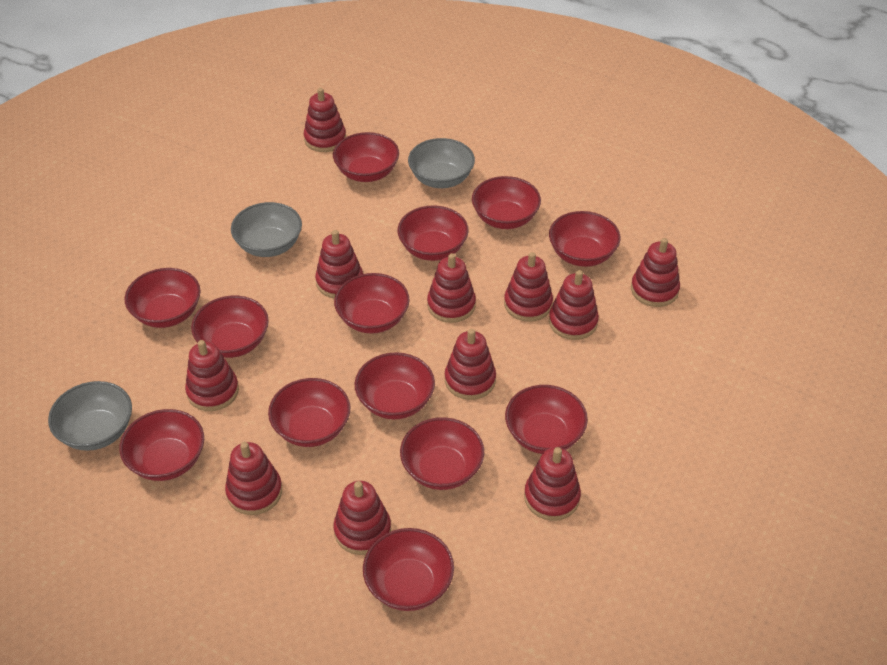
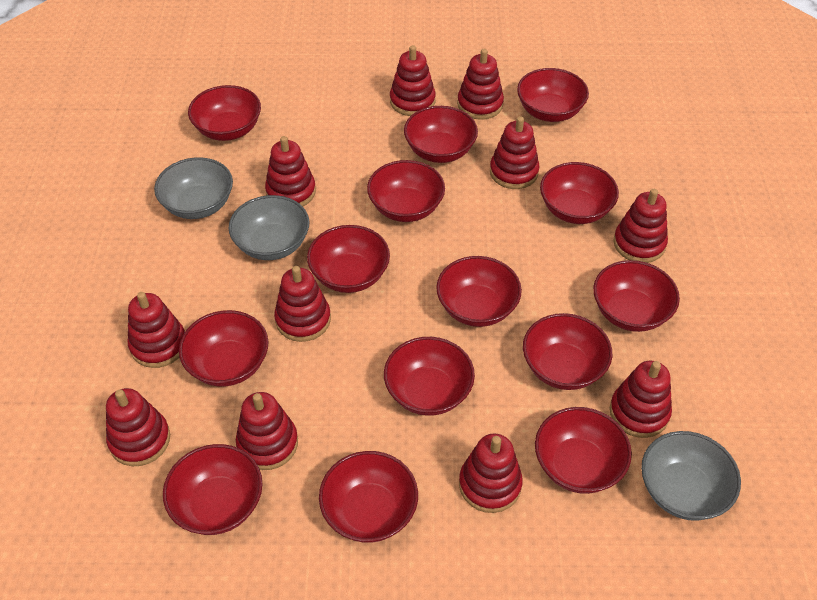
red bowl: 13 -> 14

